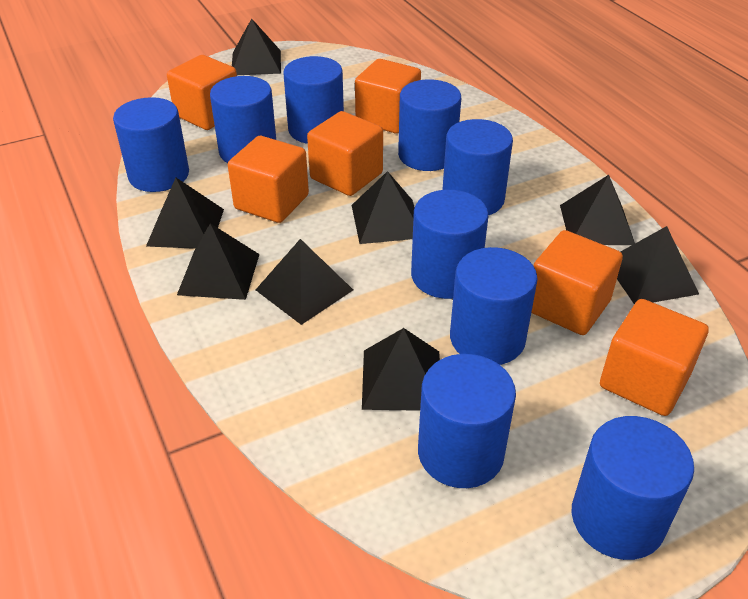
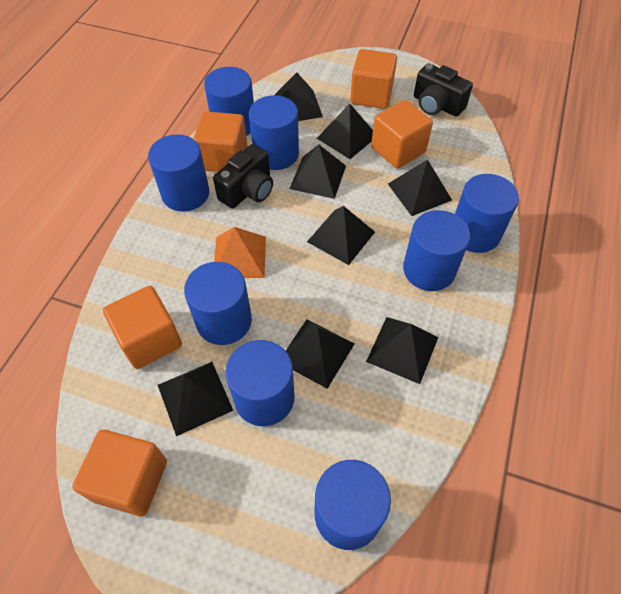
black camera: 0 -> 2
blue cylinder: 9 -> 8
orange cube: 6 -> 5
orange pyramid: 0 -> 1

